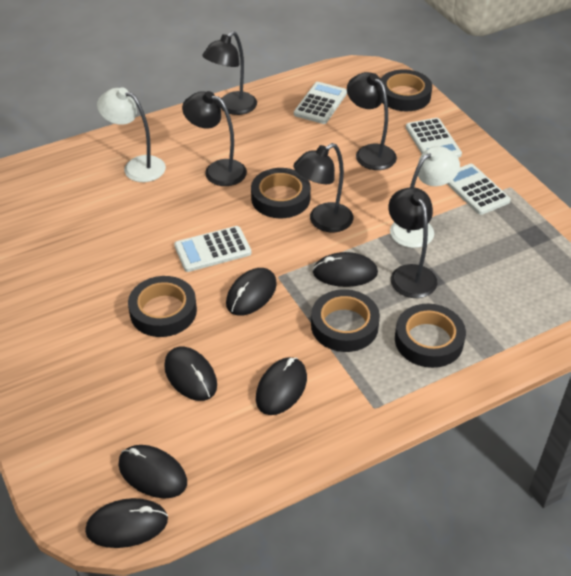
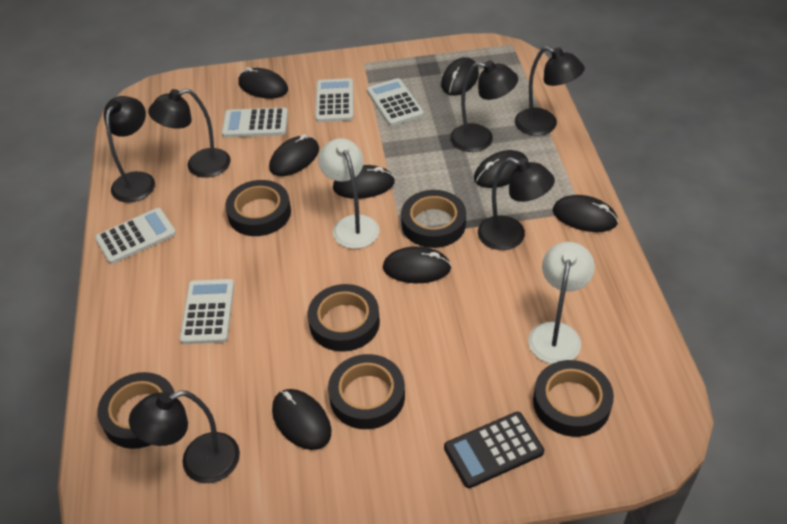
black calculator: 0 -> 1
black lamp: 5 -> 6
black mouse: 6 -> 8
black tape: 5 -> 6
white calculator: 4 -> 5

